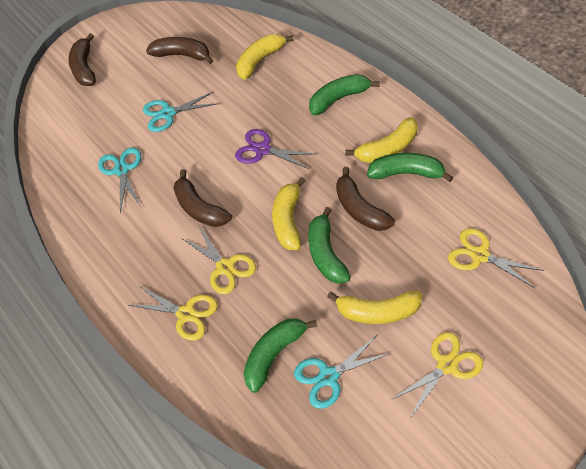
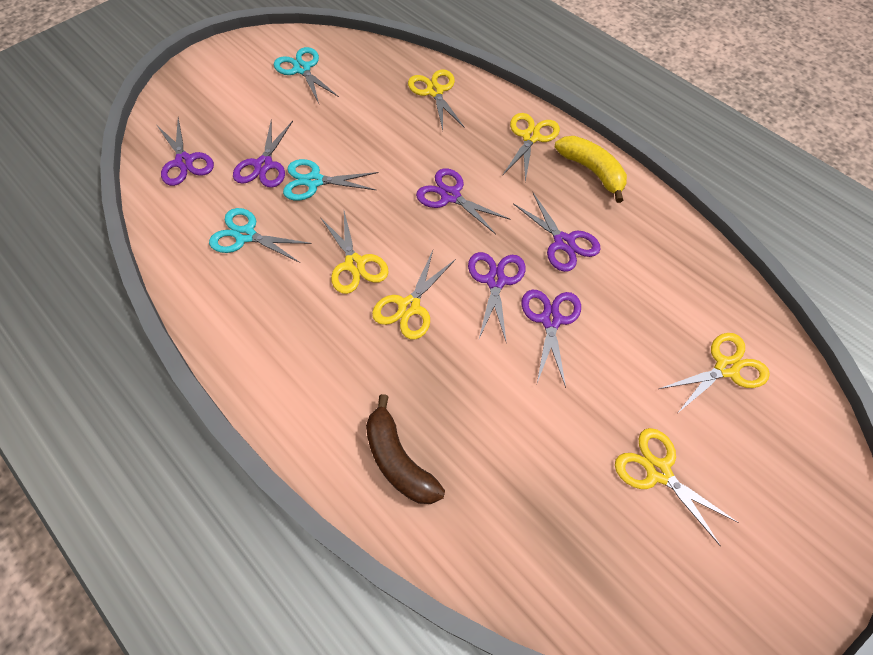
brown banana: 4 -> 1
green banana: 4 -> 0
purple scissors: 1 -> 6
yellow banana: 4 -> 1
yellow scissors: 4 -> 6

